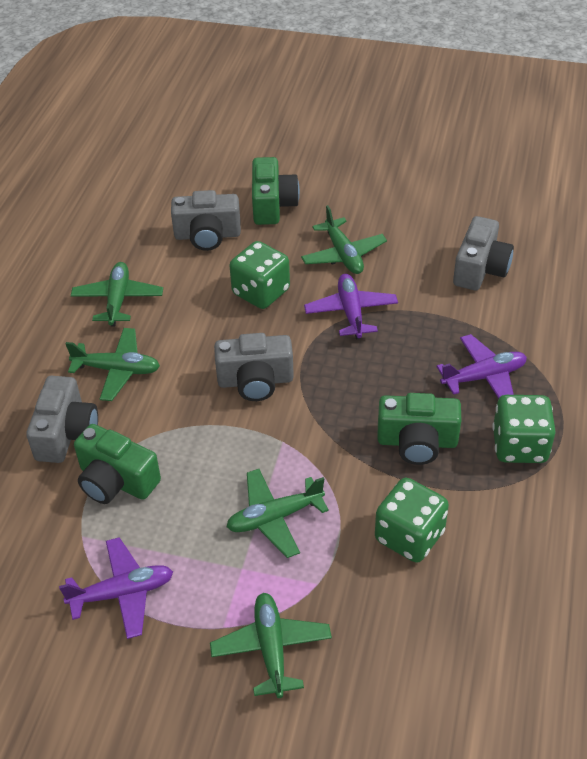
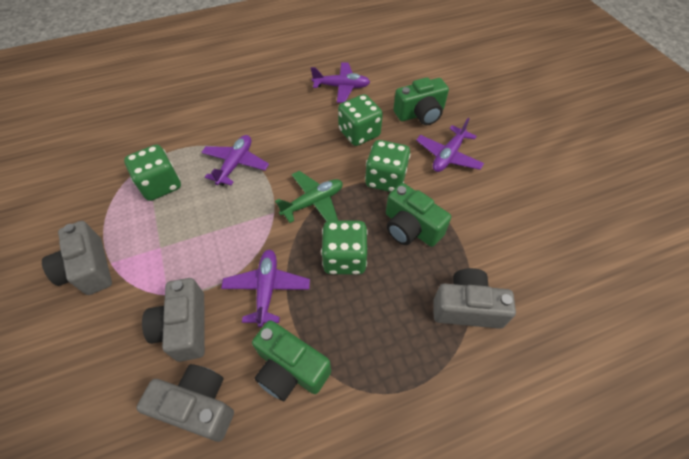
green dice: 3 -> 4
green plane: 5 -> 1
purple plane: 3 -> 4

